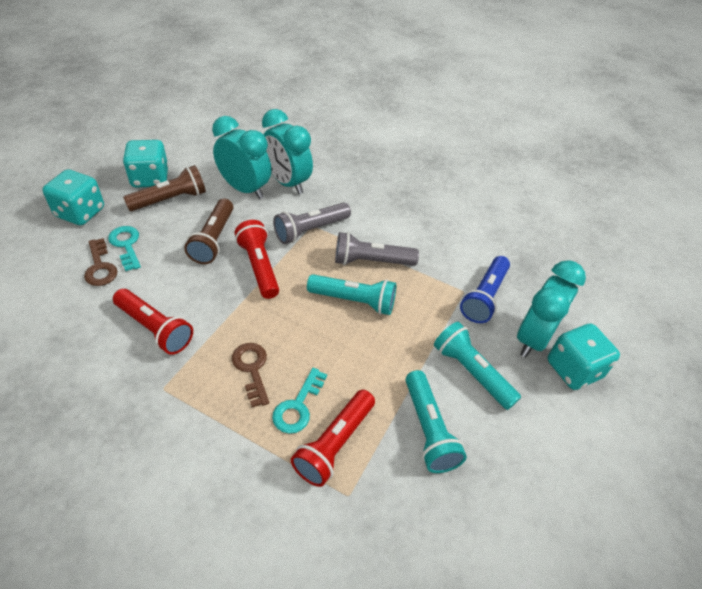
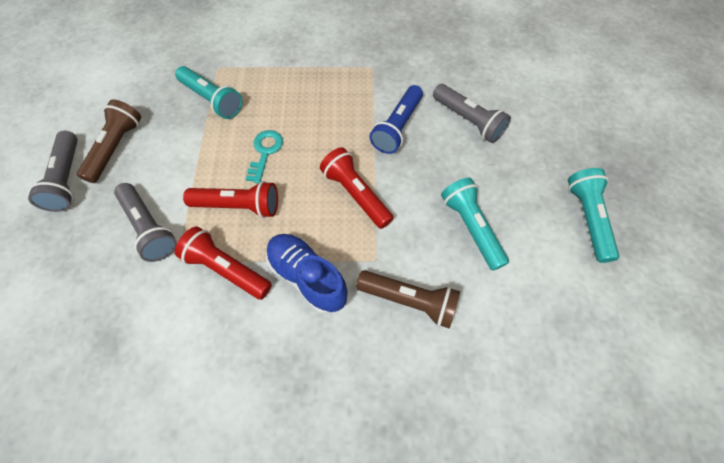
blue shoe: 0 -> 1
brown key: 2 -> 0
grey flashlight: 2 -> 3
turquoise clock: 3 -> 0
turquoise dice: 3 -> 0
turquoise key: 2 -> 1

